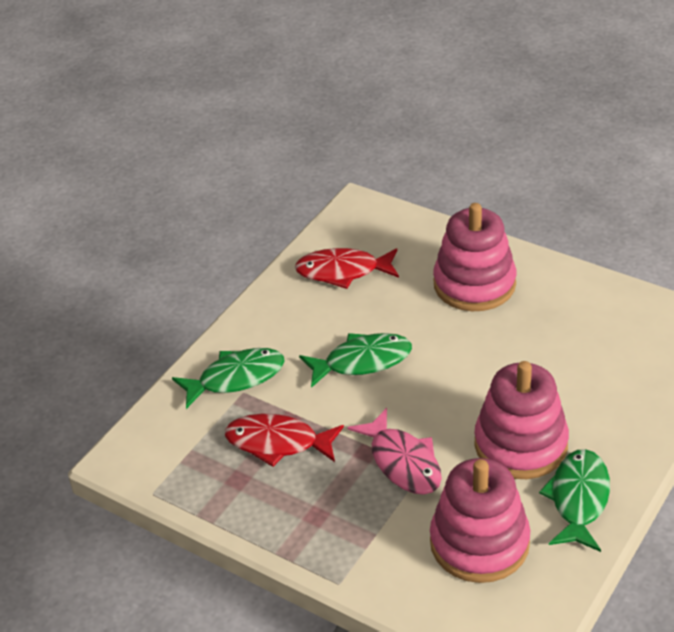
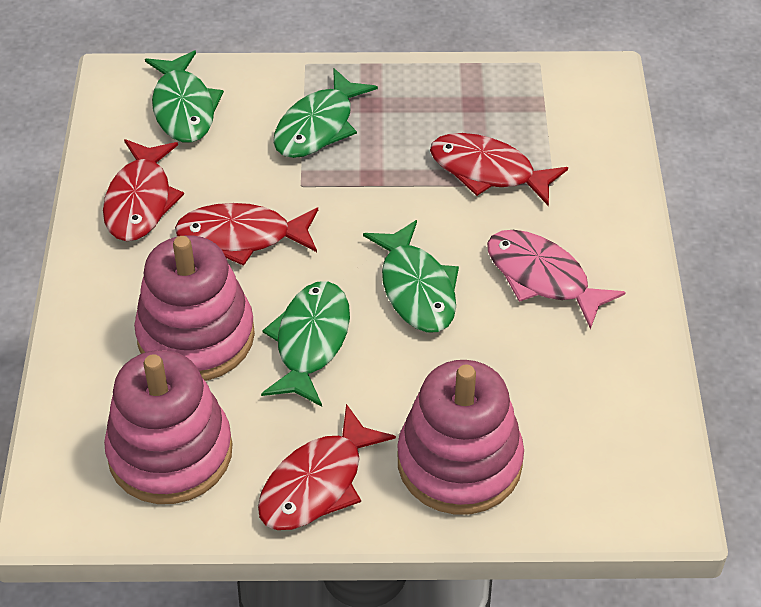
green fish: 3 -> 4
red fish: 2 -> 4

